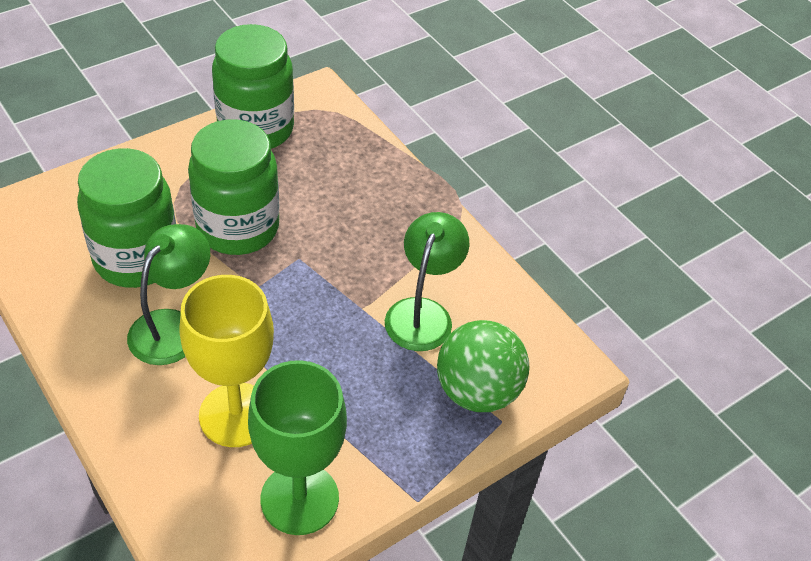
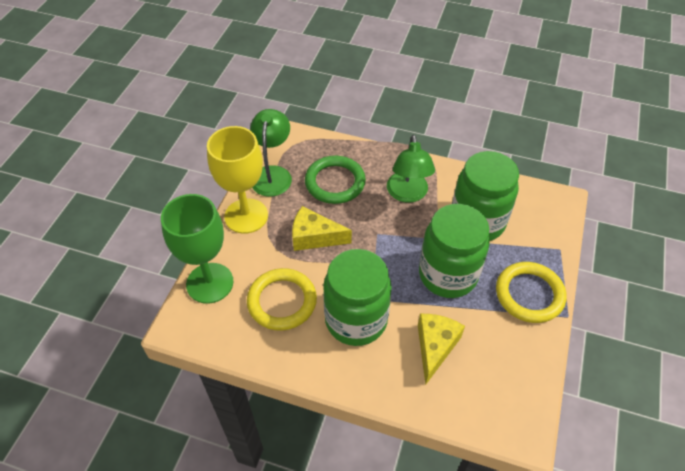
green ball: 1 -> 0
green ring: 0 -> 1
yellow cheese: 0 -> 2
yellow ring: 0 -> 2

